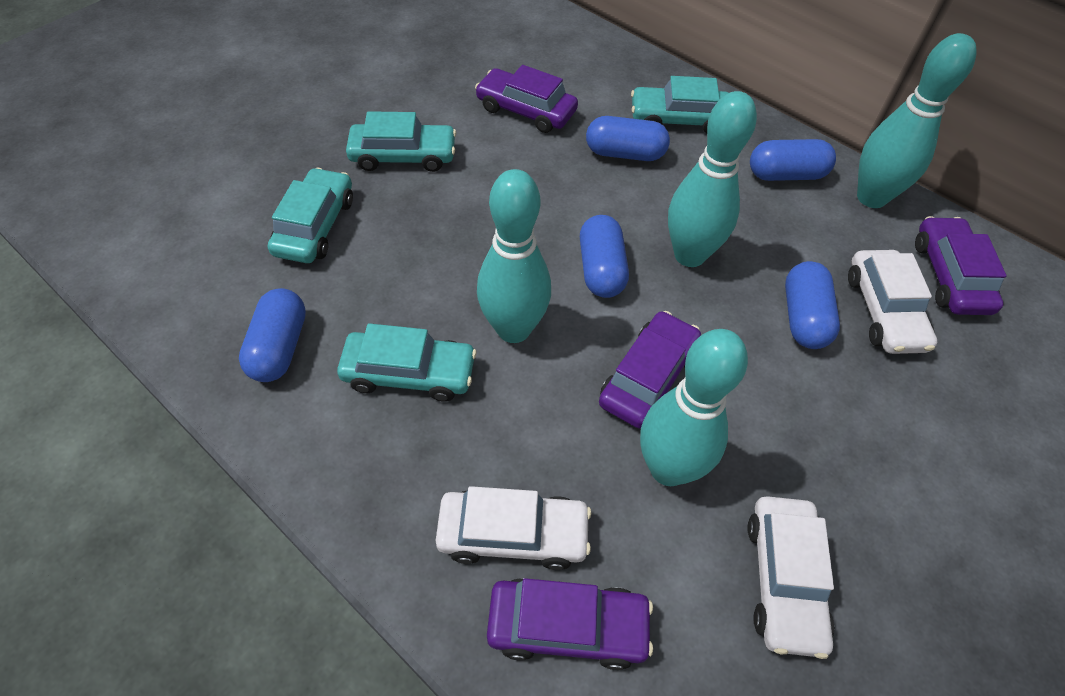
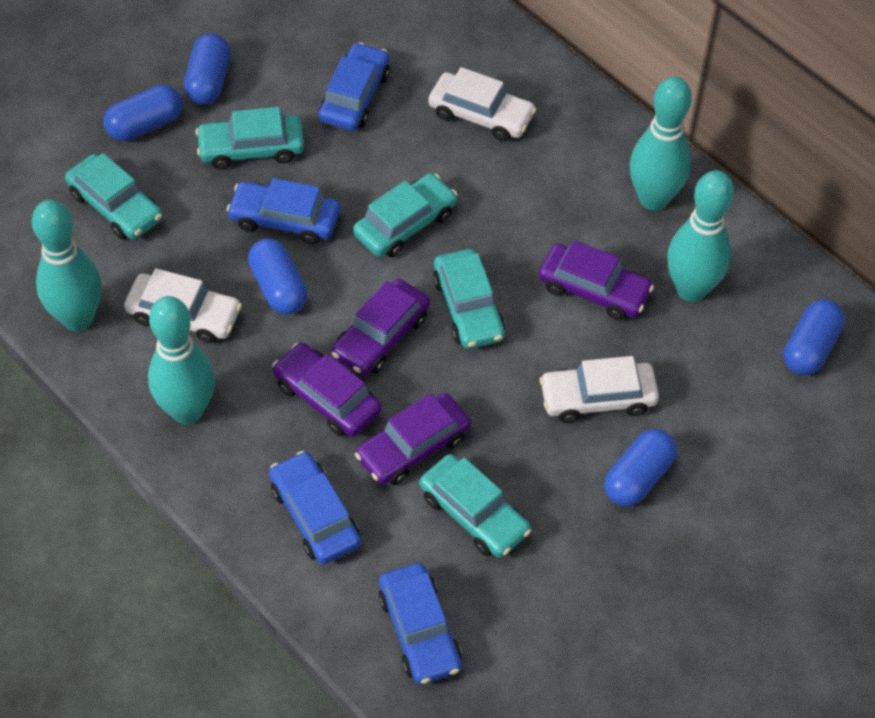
blue car: 0 -> 4
turquoise car: 4 -> 5

